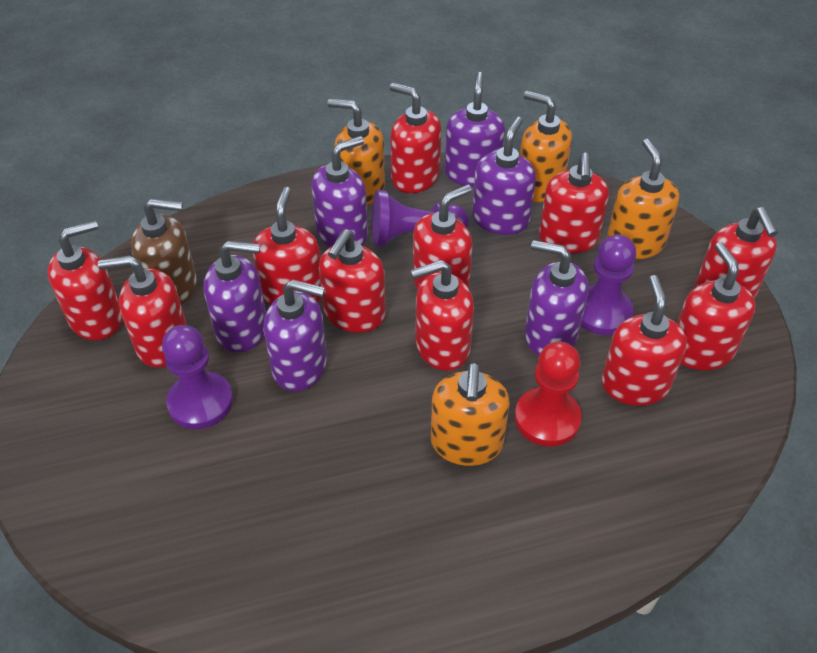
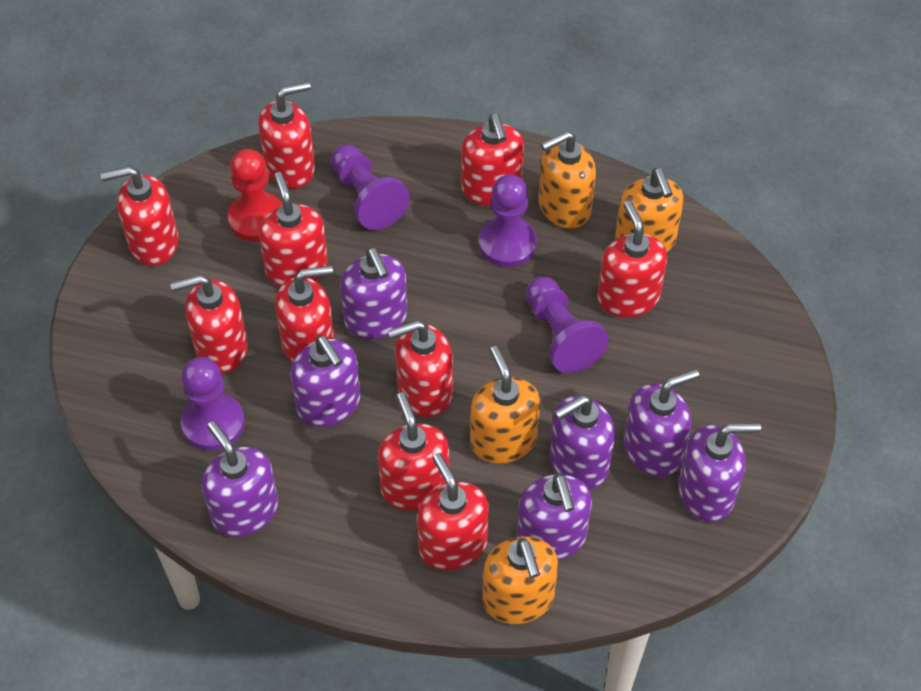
brown soap dispenser: 1 -> 0
purple pawn: 3 -> 4
purple soap dispenser: 6 -> 7
red soap dispenser: 11 -> 10

